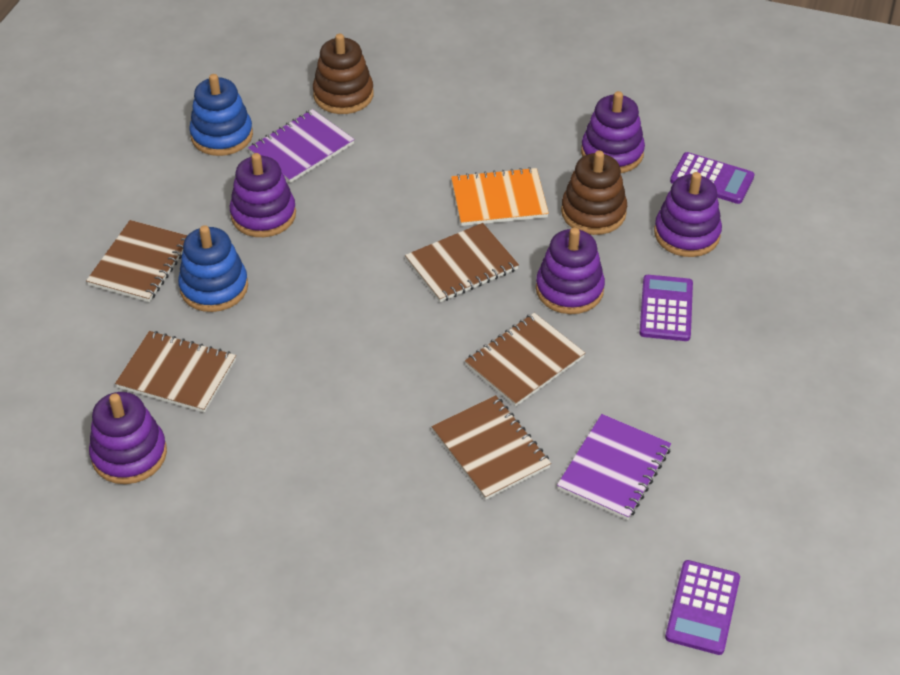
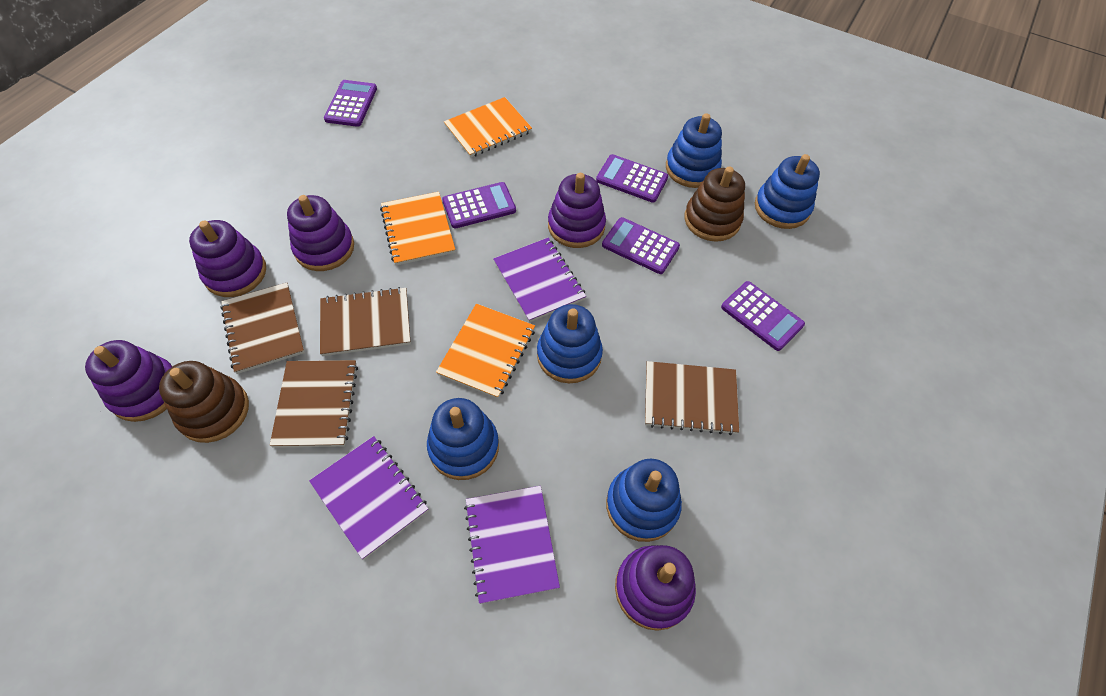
blue stacking toy: 2 -> 5
brown notebook: 5 -> 4
orange notebook: 1 -> 3
purple calculator: 3 -> 5
purple notebook: 2 -> 3

